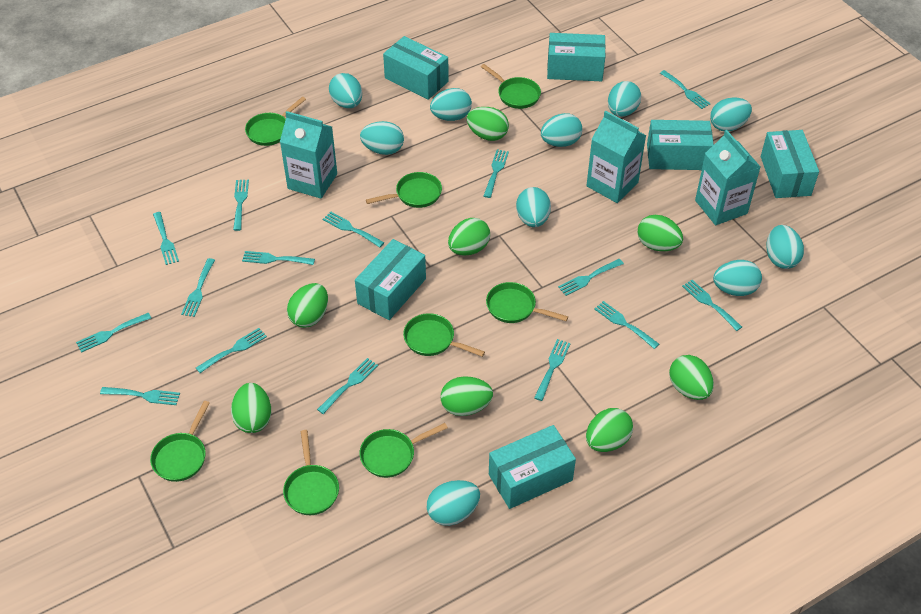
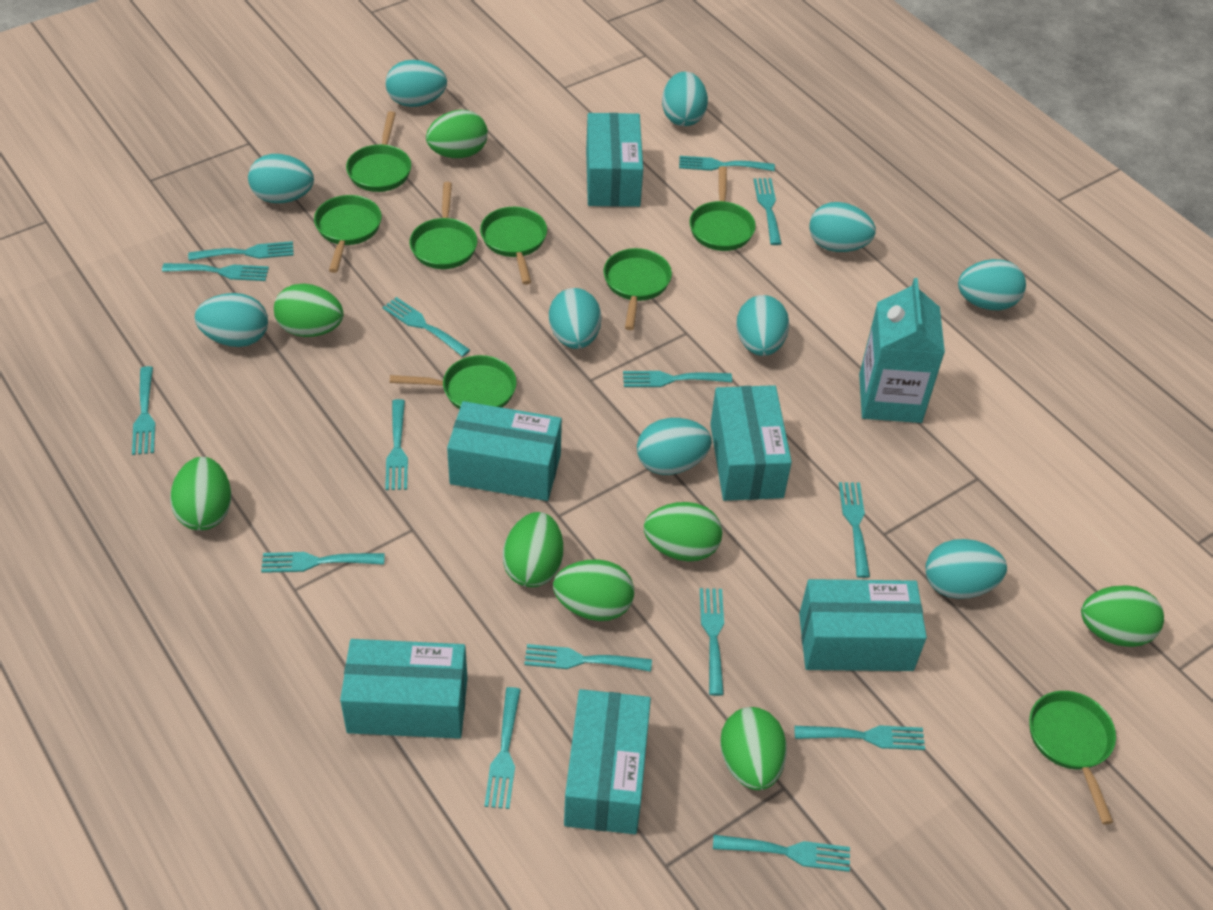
turquoise carton: 3 -> 1

